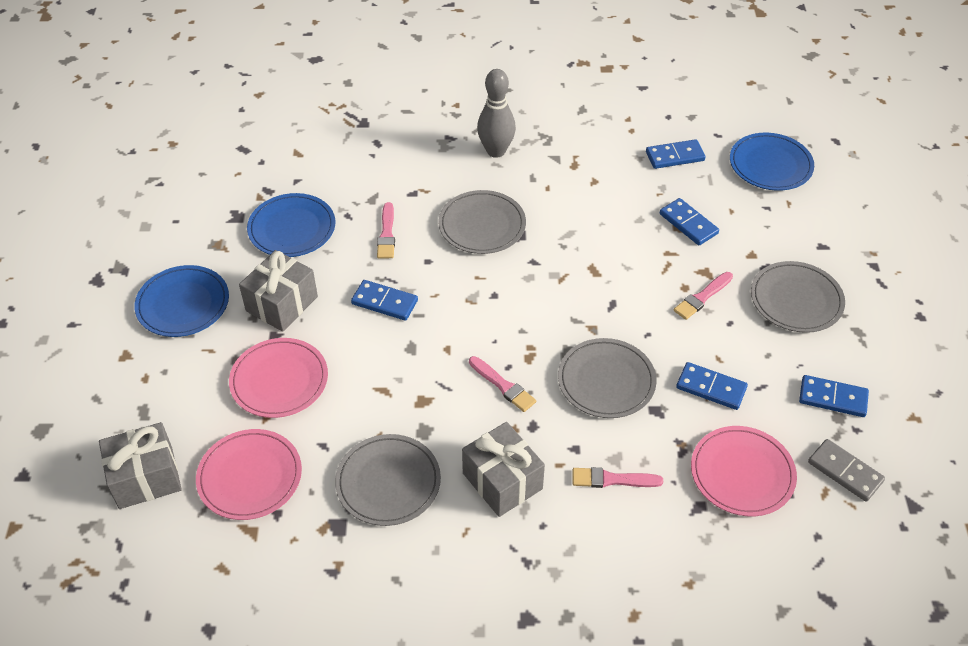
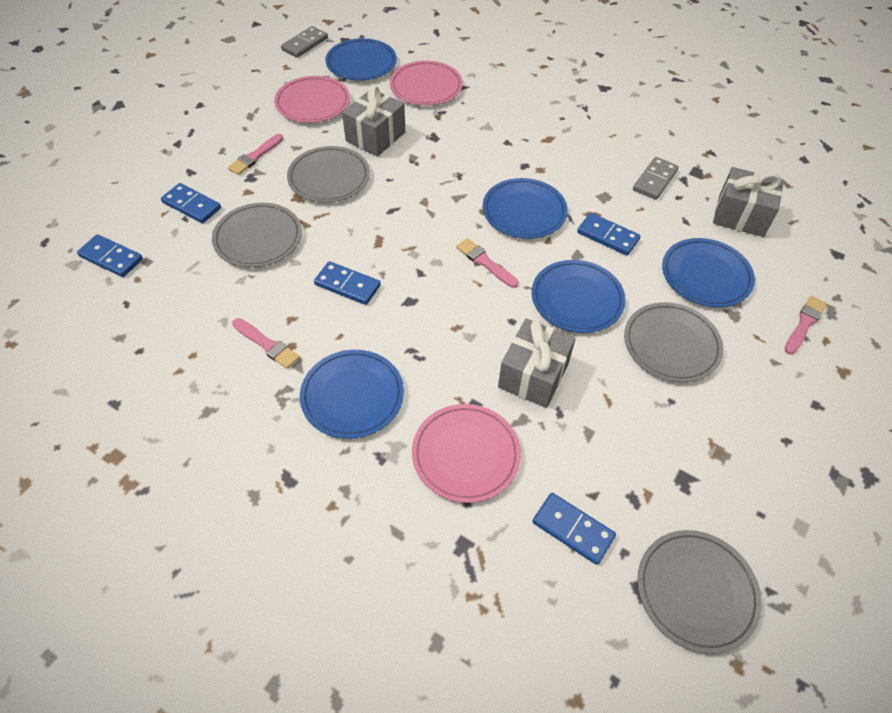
blue plate: 3 -> 5
grey bowling pin: 1 -> 0
grey domino: 1 -> 2

